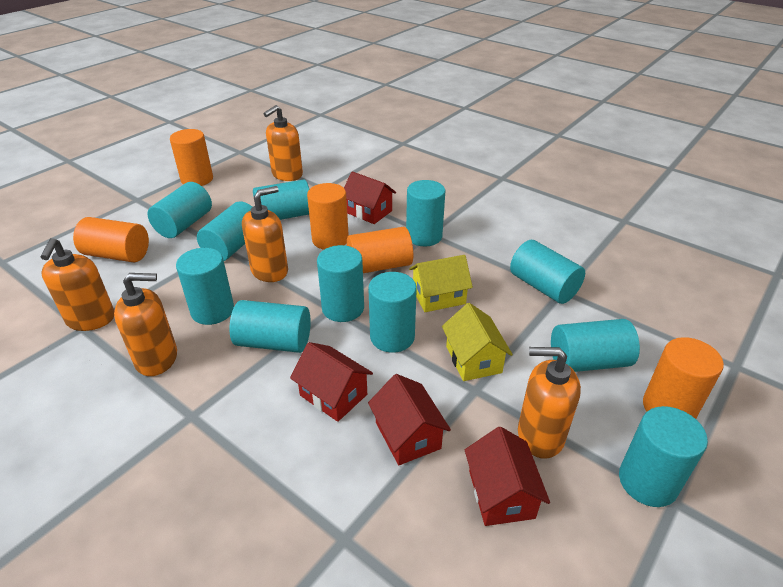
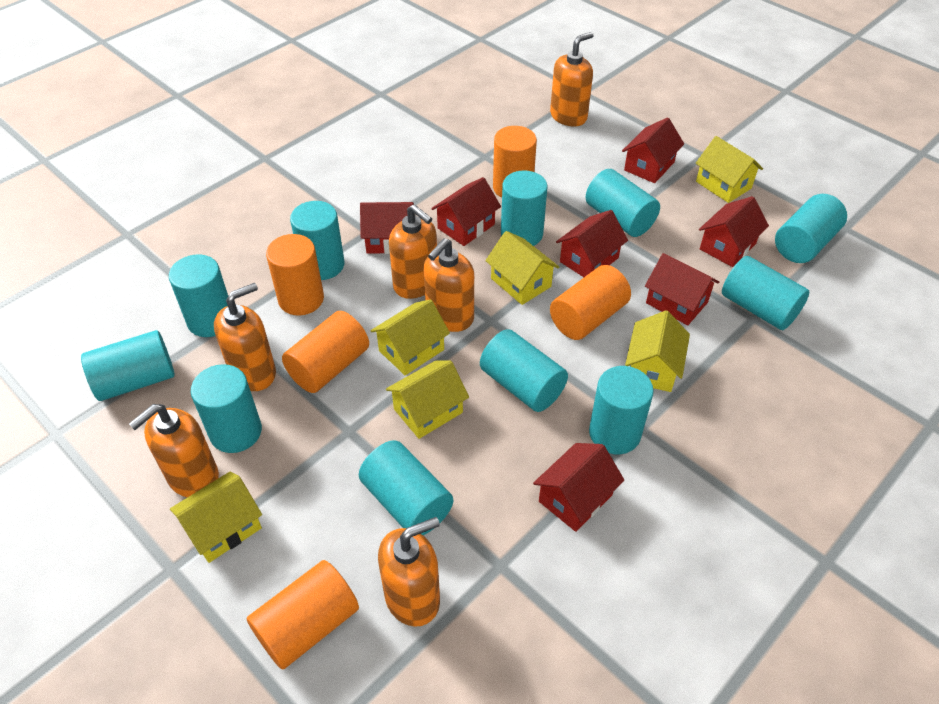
orange soap dispenser: 5 -> 6
red house: 4 -> 7
yellow house: 2 -> 6

